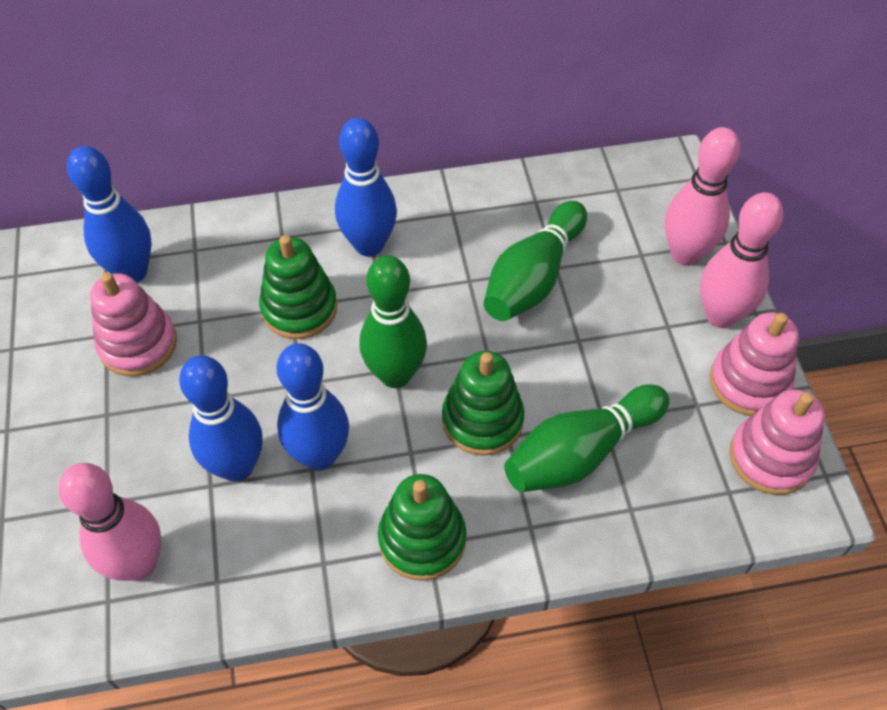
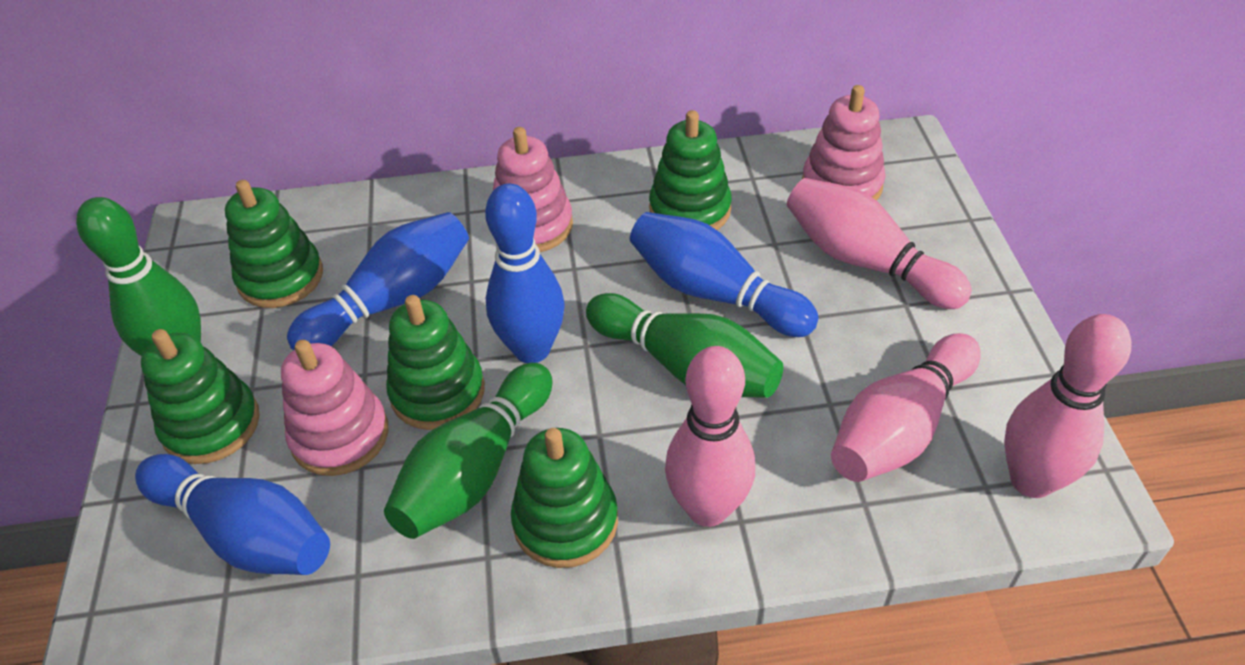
green stacking toy: 3 -> 5
pink bowling pin: 3 -> 4

